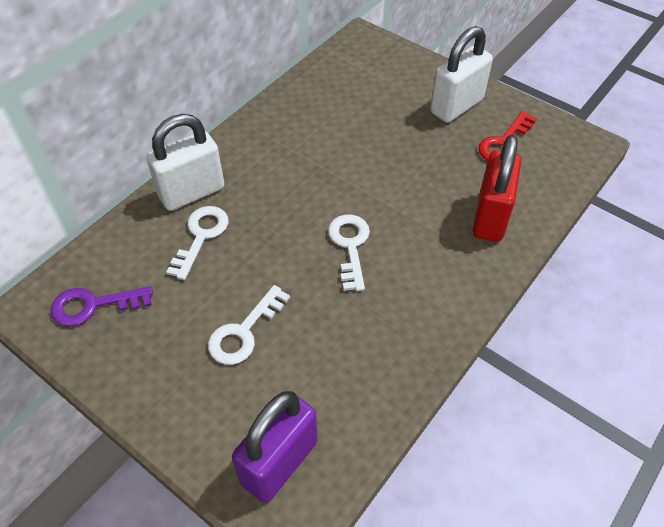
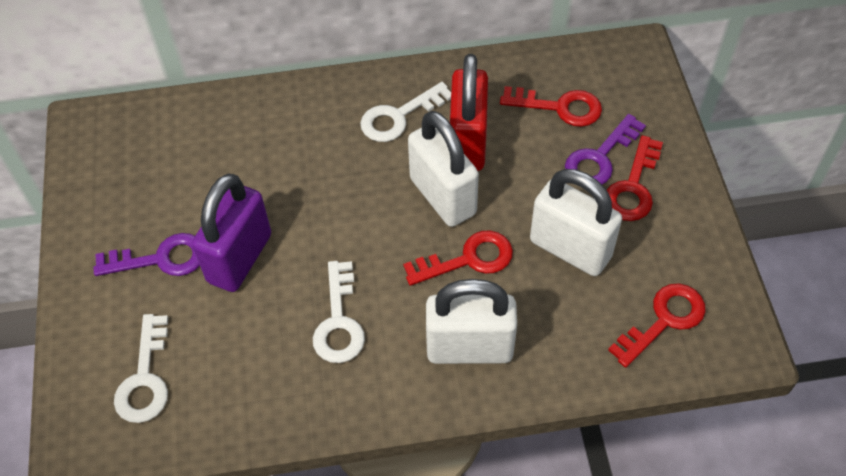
purple key: 1 -> 2
red key: 1 -> 4
white padlock: 2 -> 3

